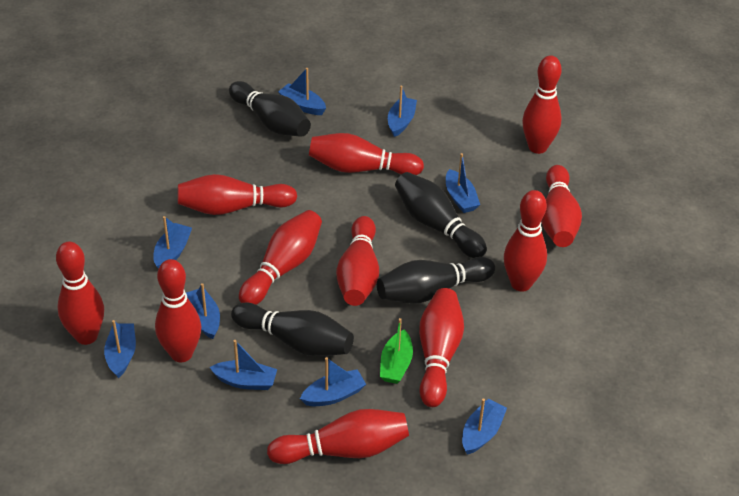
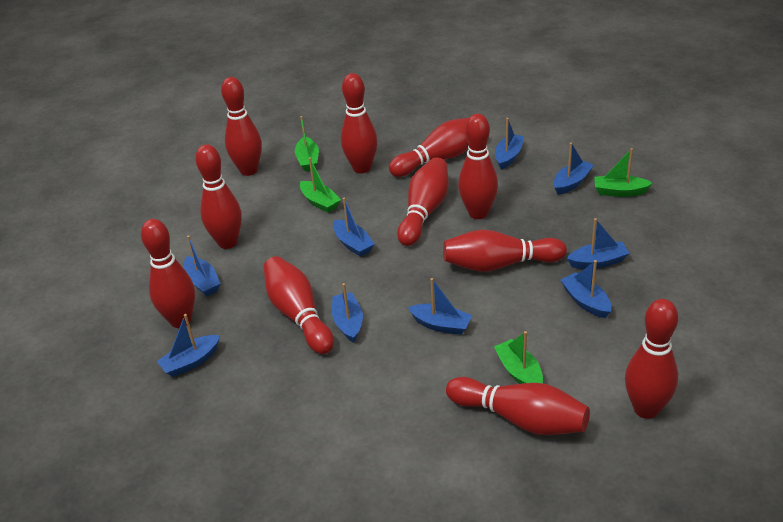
black bowling pin: 4 -> 0
green boat: 1 -> 4

